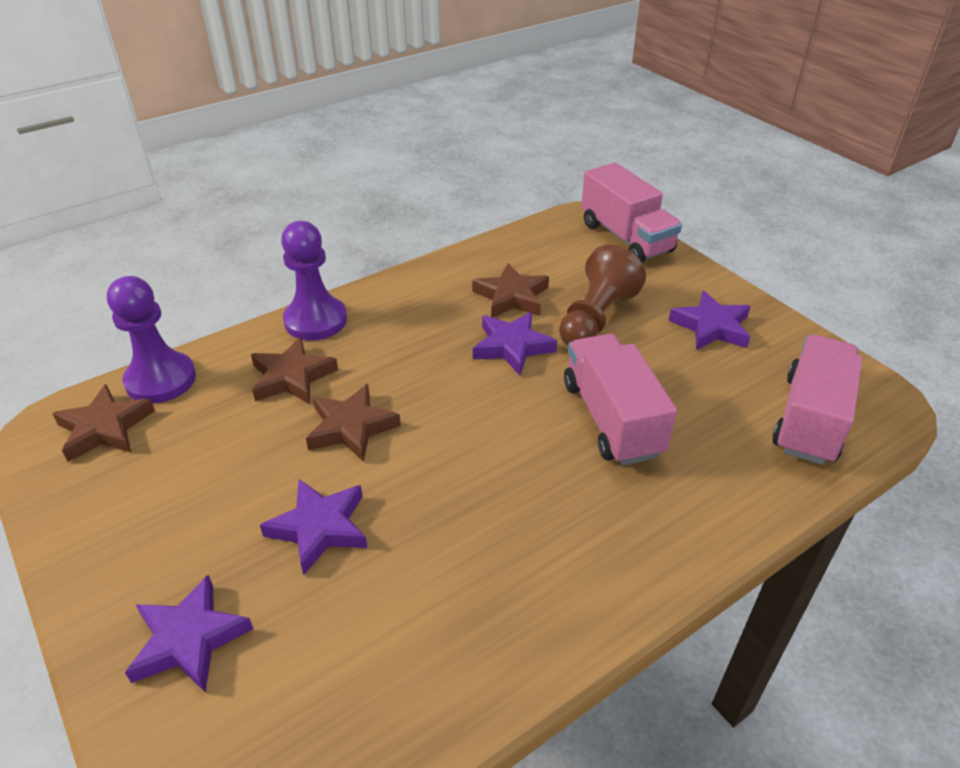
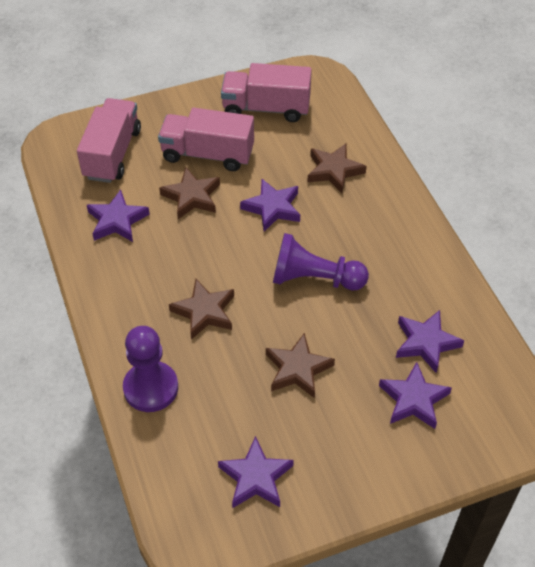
brown pawn: 1 -> 0
purple star: 4 -> 5

